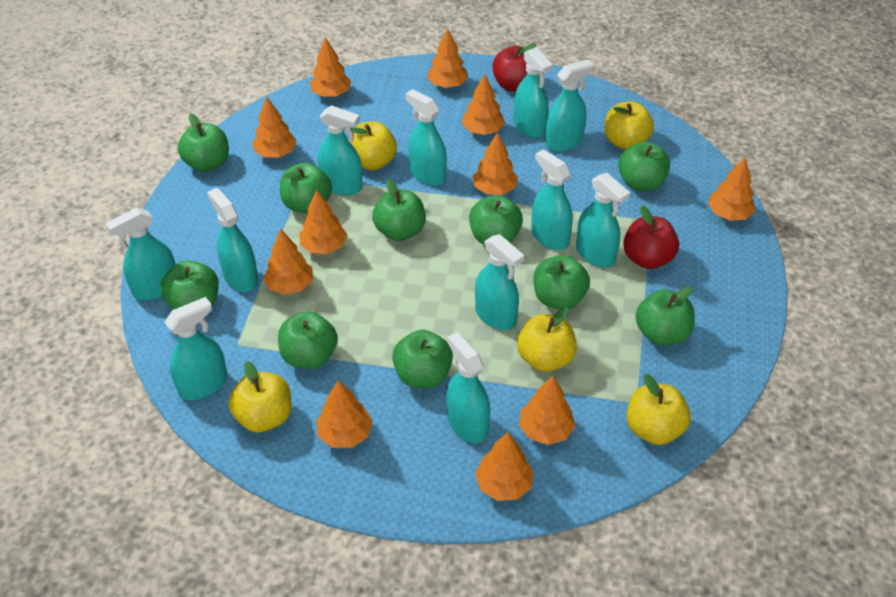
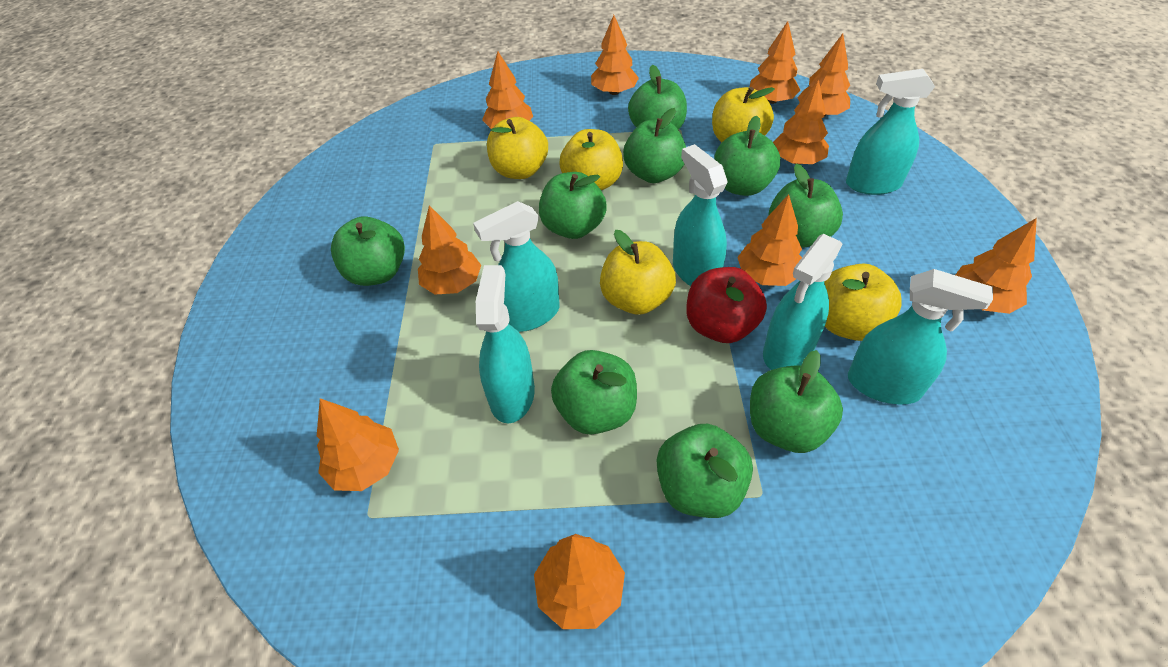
green apple: 10 -> 9
orange tree: 11 -> 10
red apple: 2 -> 1
turquoise spray bottle: 11 -> 6

